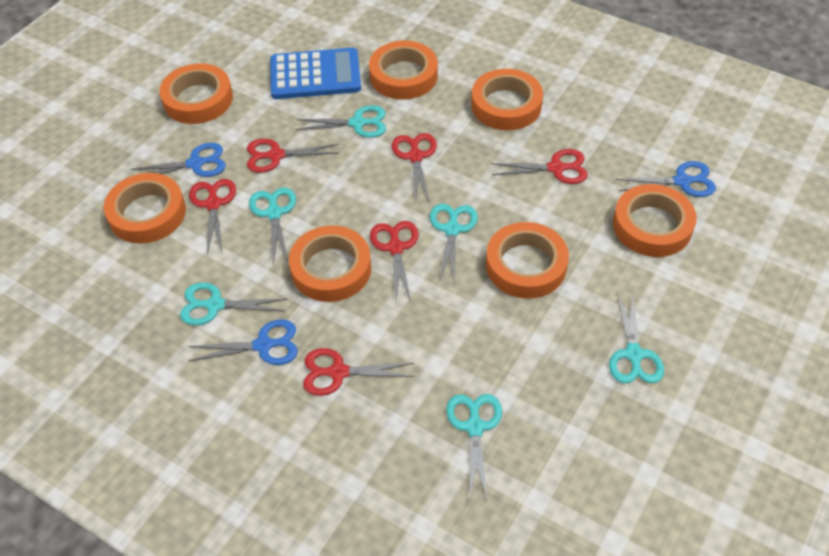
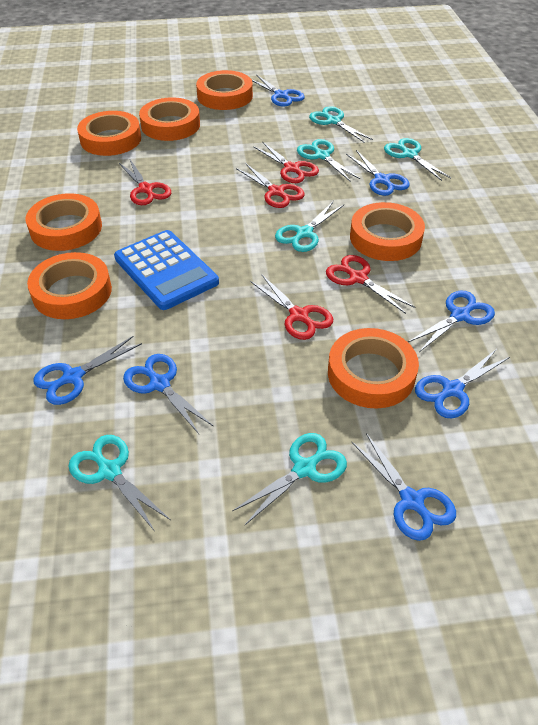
blue scissors: 3 -> 7
red scissors: 6 -> 5

